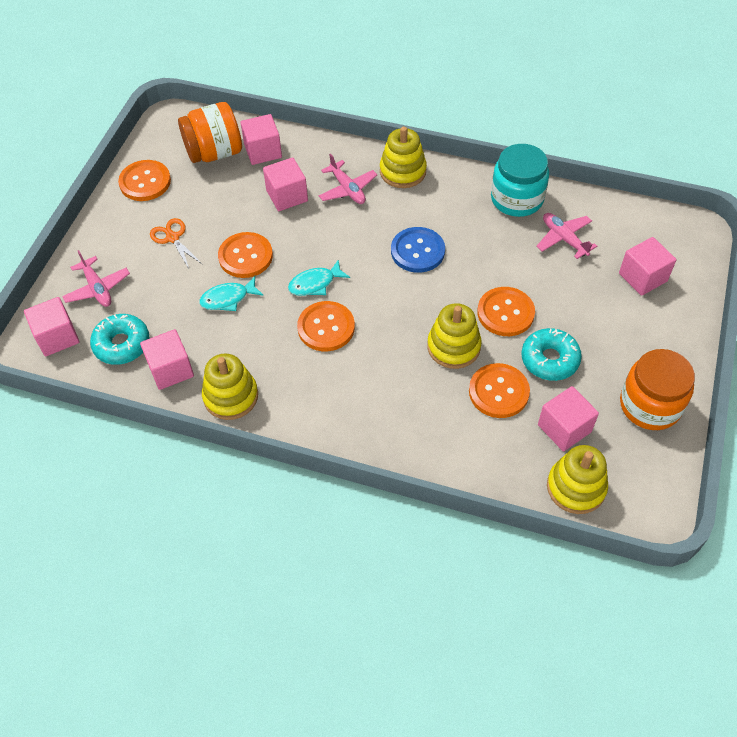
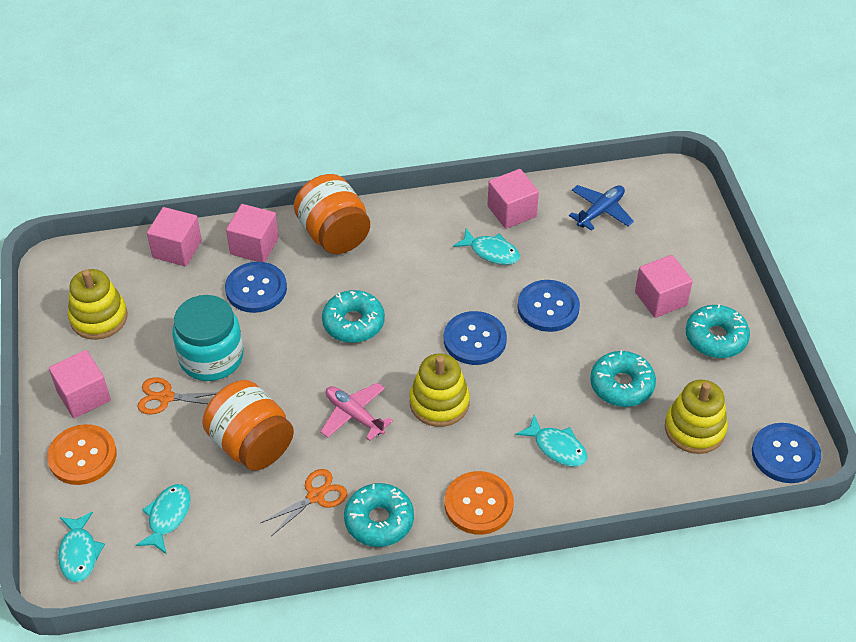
blue button: 1 -> 4
blue plane: 0 -> 1
orange button: 5 -> 2
orange scissors: 1 -> 2
pink cube: 6 -> 5
pink plane: 3 -> 1
turquoise donut: 2 -> 4
turquoise fish: 2 -> 4
yellow stacking toy: 4 -> 3

